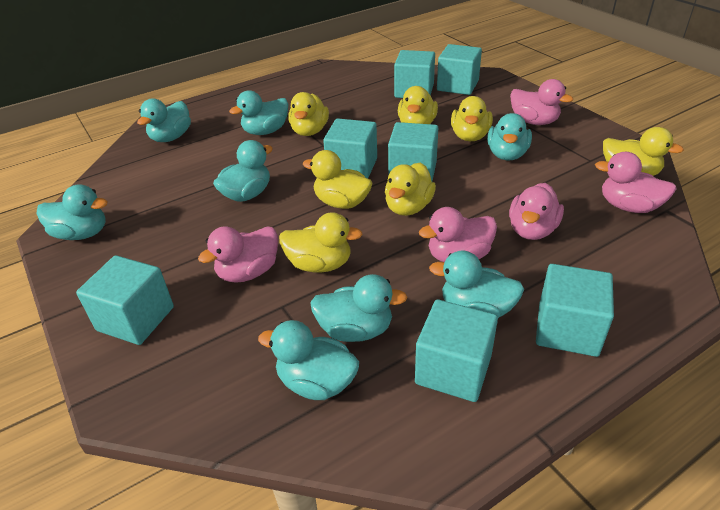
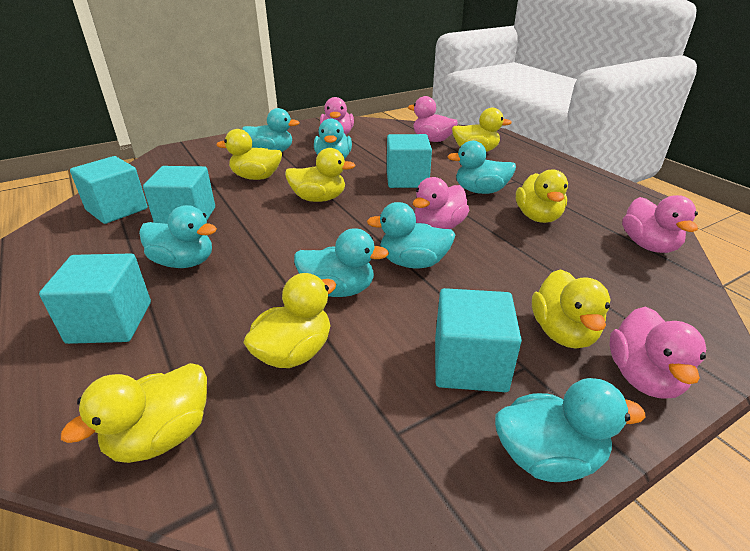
turquoise cube: 7 -> 5
turquoise duck: 8 -> 7

